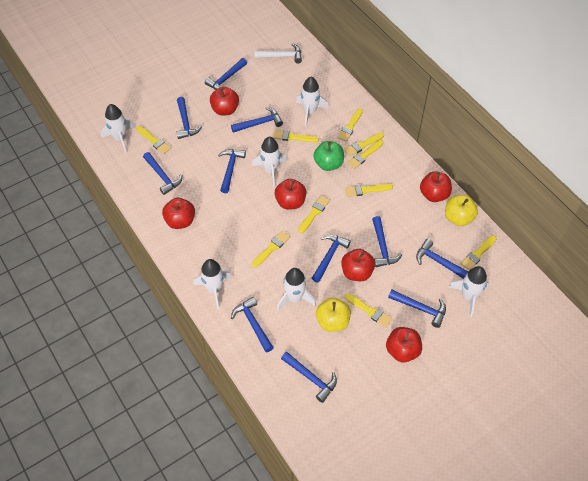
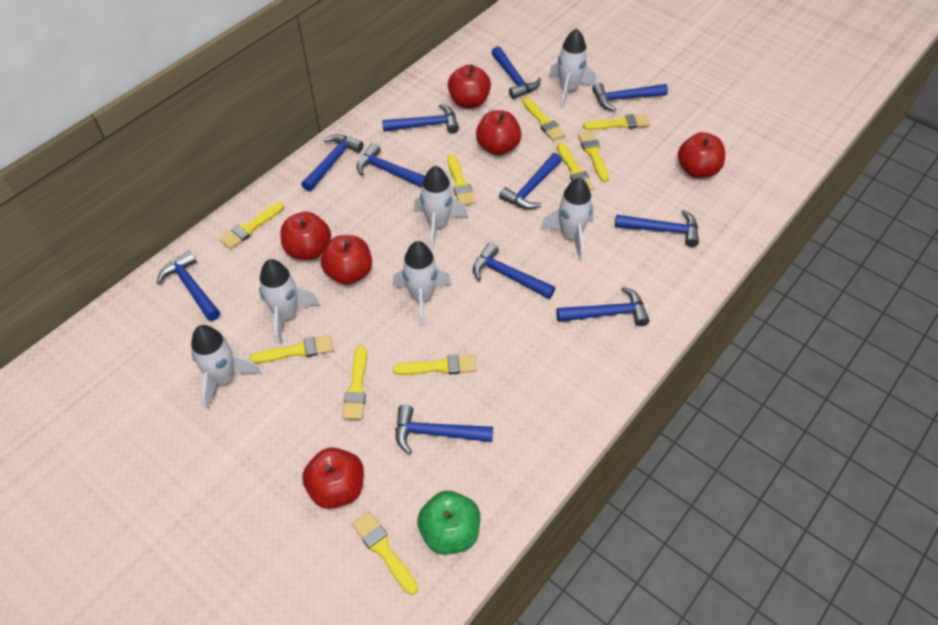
white hammer: 1 -> 0
yellow apple: 2 -> 0

